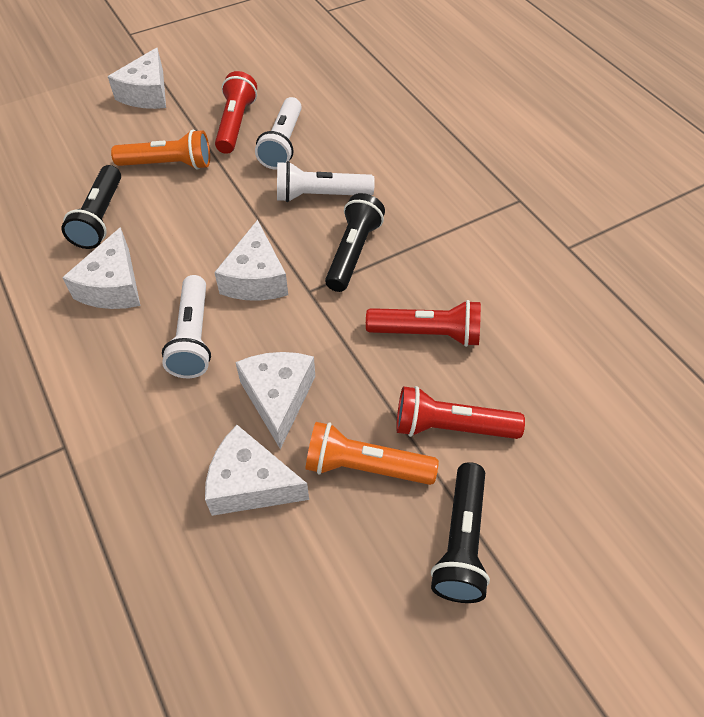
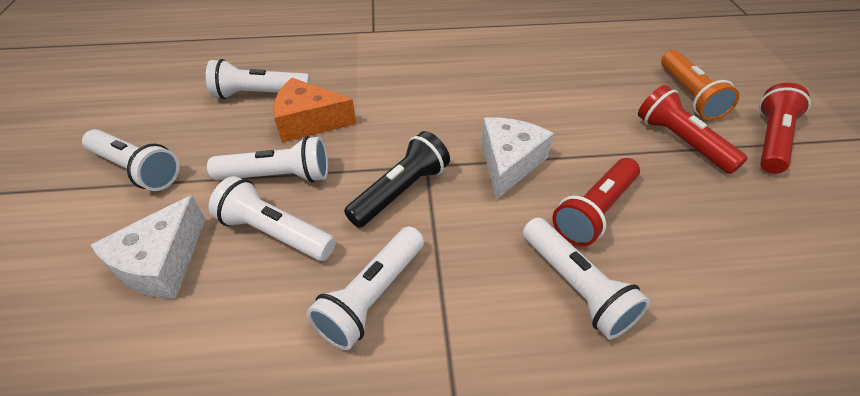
black flashlight: 3 -> 1
orange cheese: 0 -> 1
orange flashlight: 2 -> 1
white cheese: 5 -> 2
white flashlight: 3 -> 6

